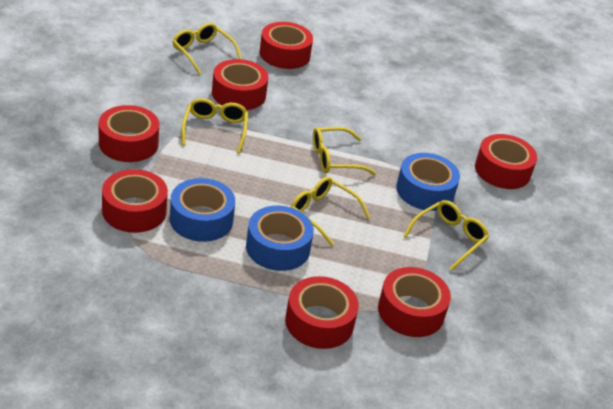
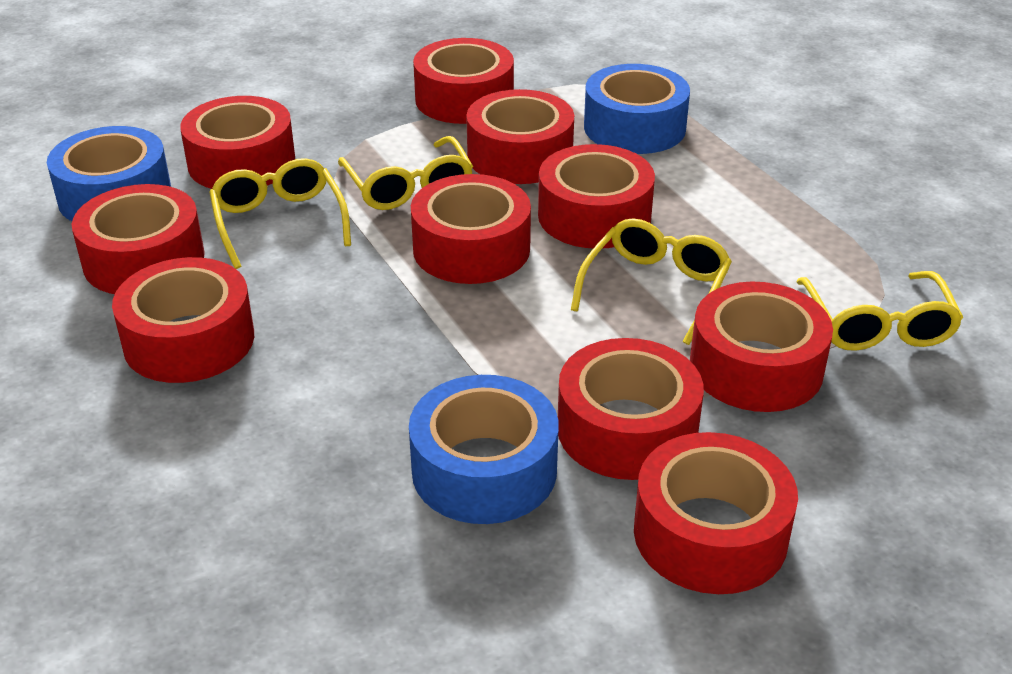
red tape: 7 -> 10
yellow glasses: 5 -> 4

